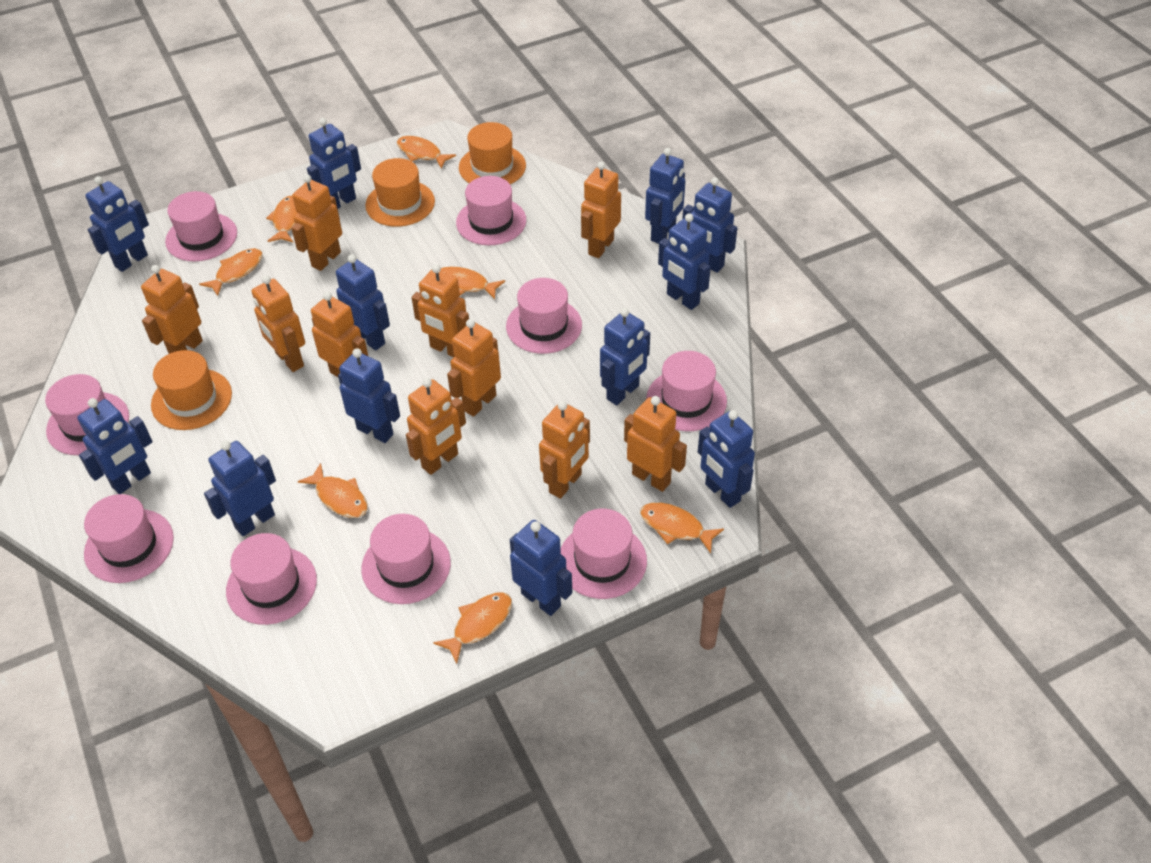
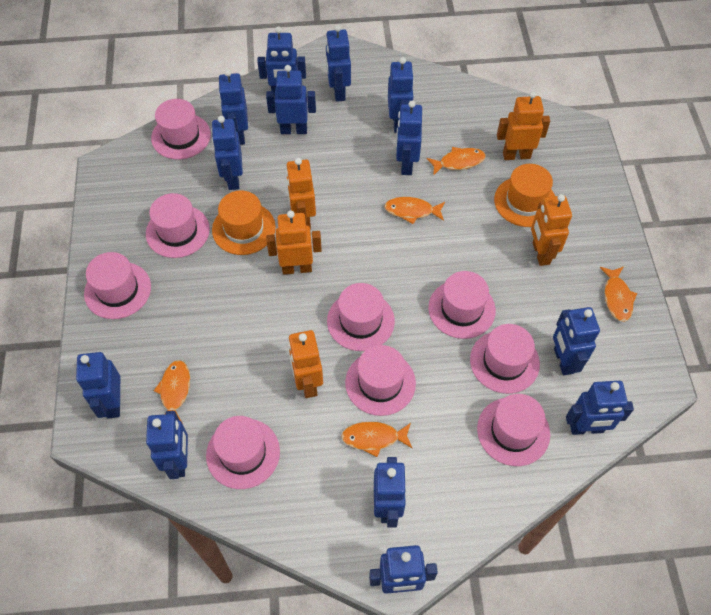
blue robot: 12 -> 13
orange fish: 7 -> 5
orange hat: 3 -> 2
orange robot: 10 -> 5

